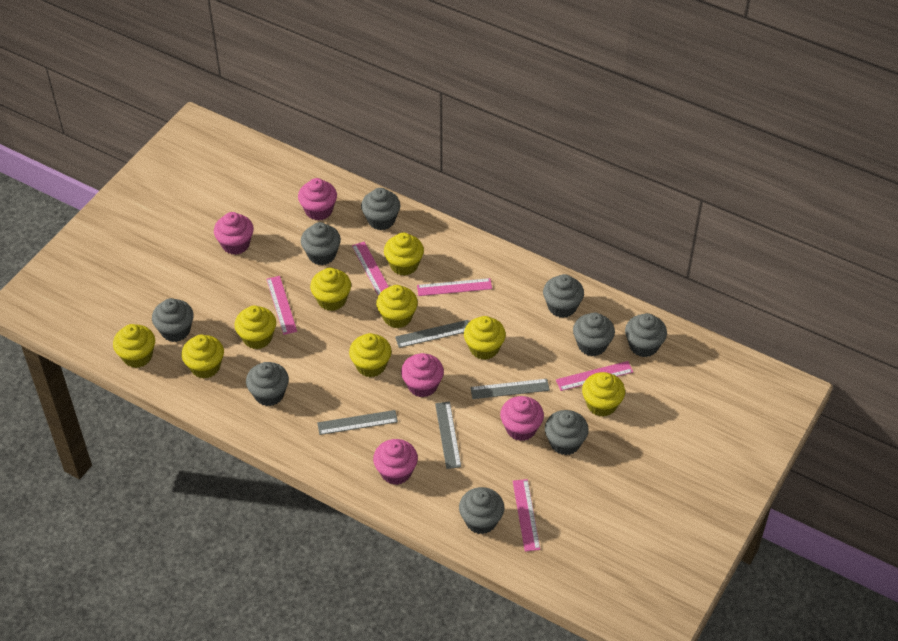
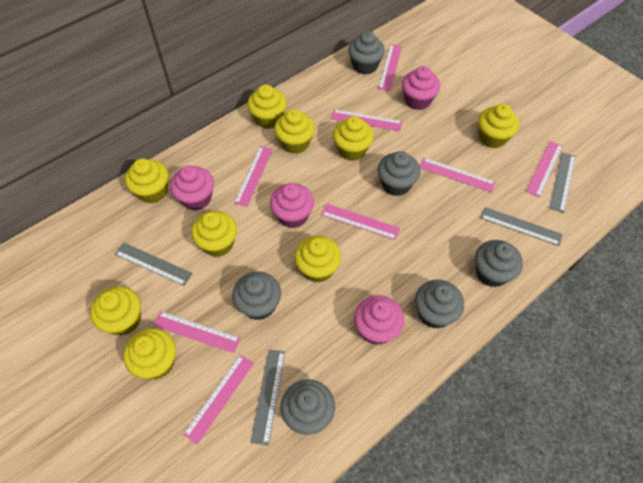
grey cupcake: 9 -> 6
pink cupcake: 5 -> 4
pink ruler: 5 -> 8

